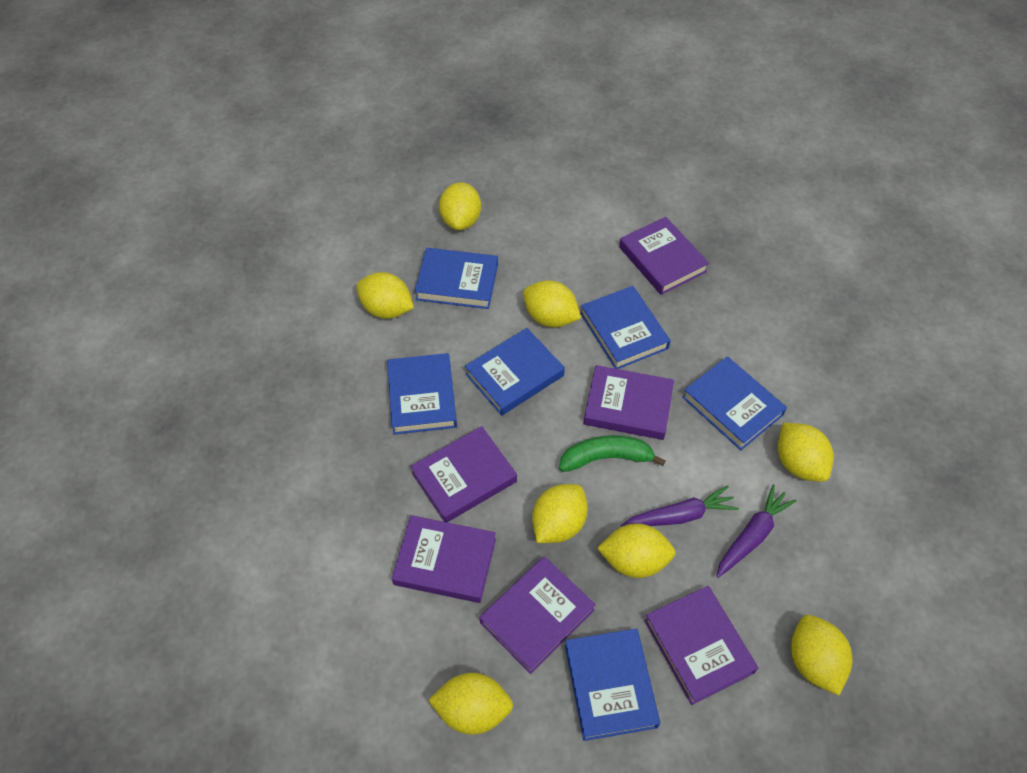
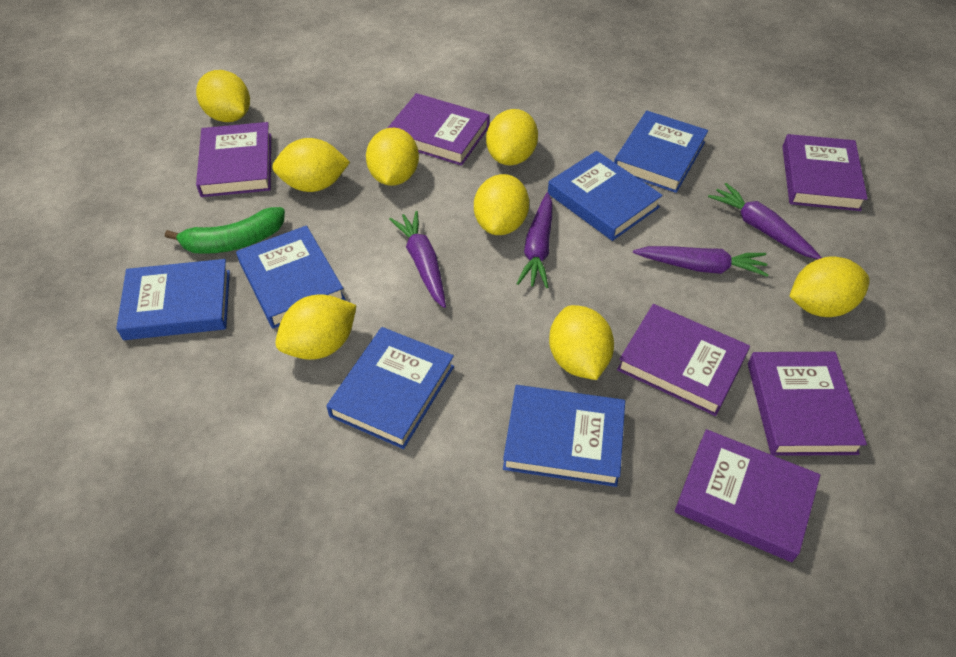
purple carrot: 2 -> 4

